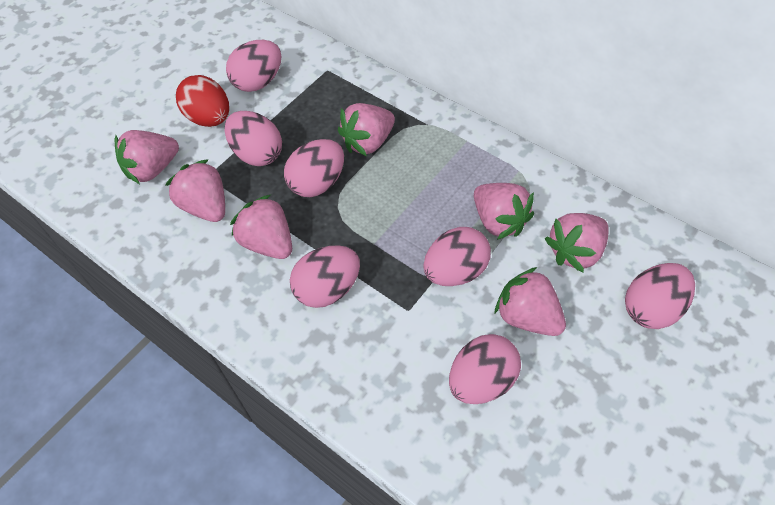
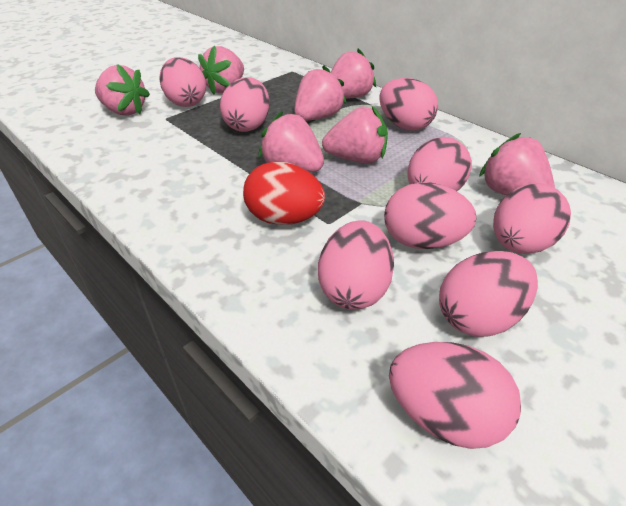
pink egg: 7 -> 9

